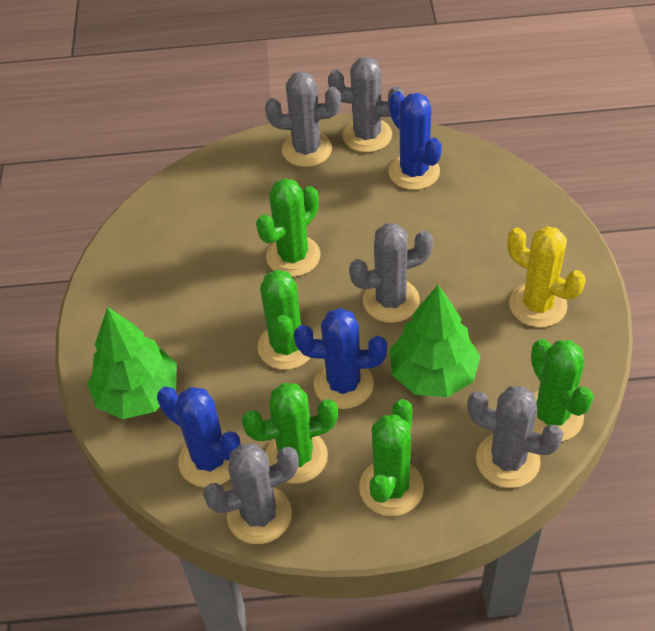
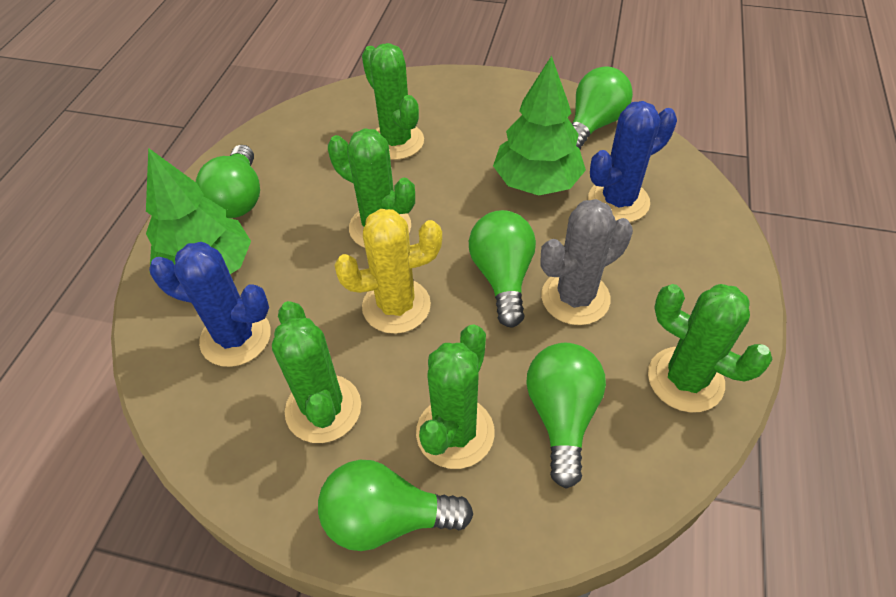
blue cactus: 3 -> 2
green light bulb: 0 -> 5
grey cactus: 5 -> 1

